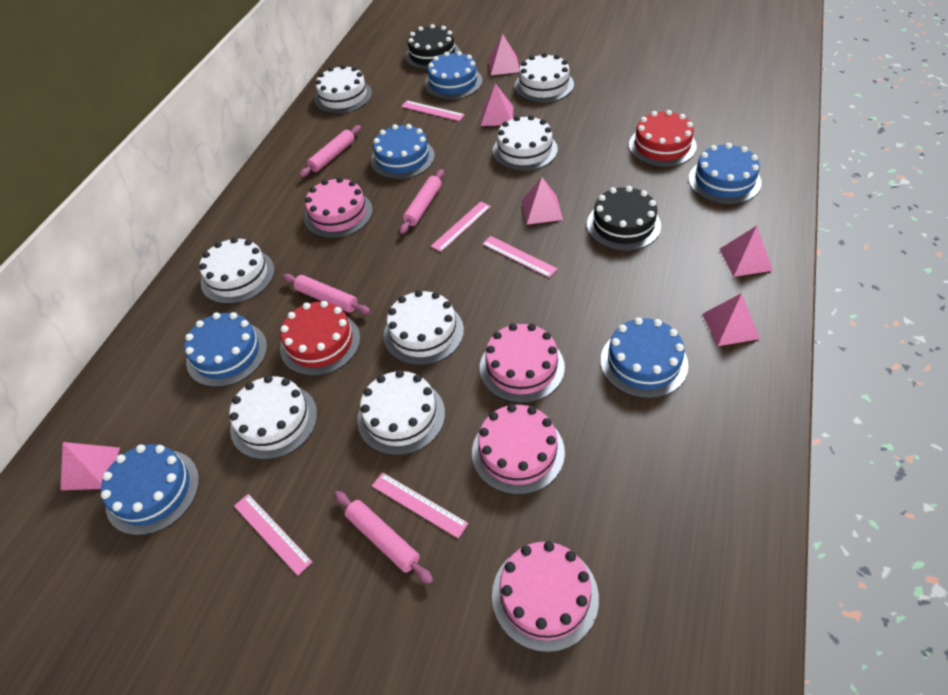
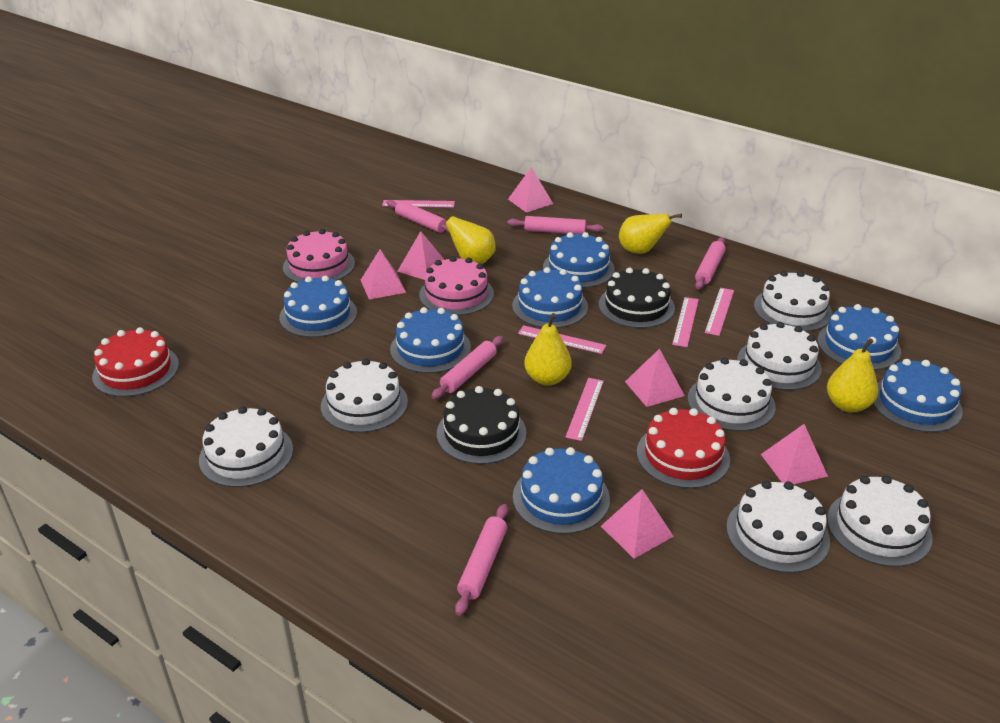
blue cake: 6 -> 7
pink cake: 4 -> 2
pink rolling pin: 4 -> 5
yellow pear: 0 -> 4

